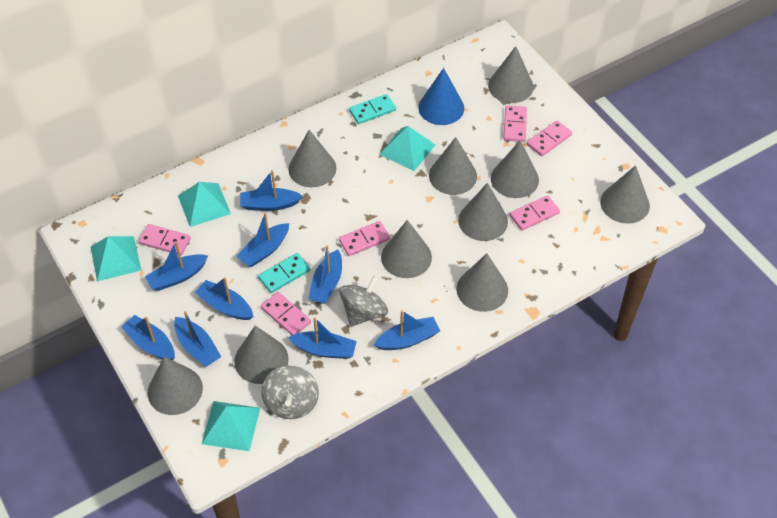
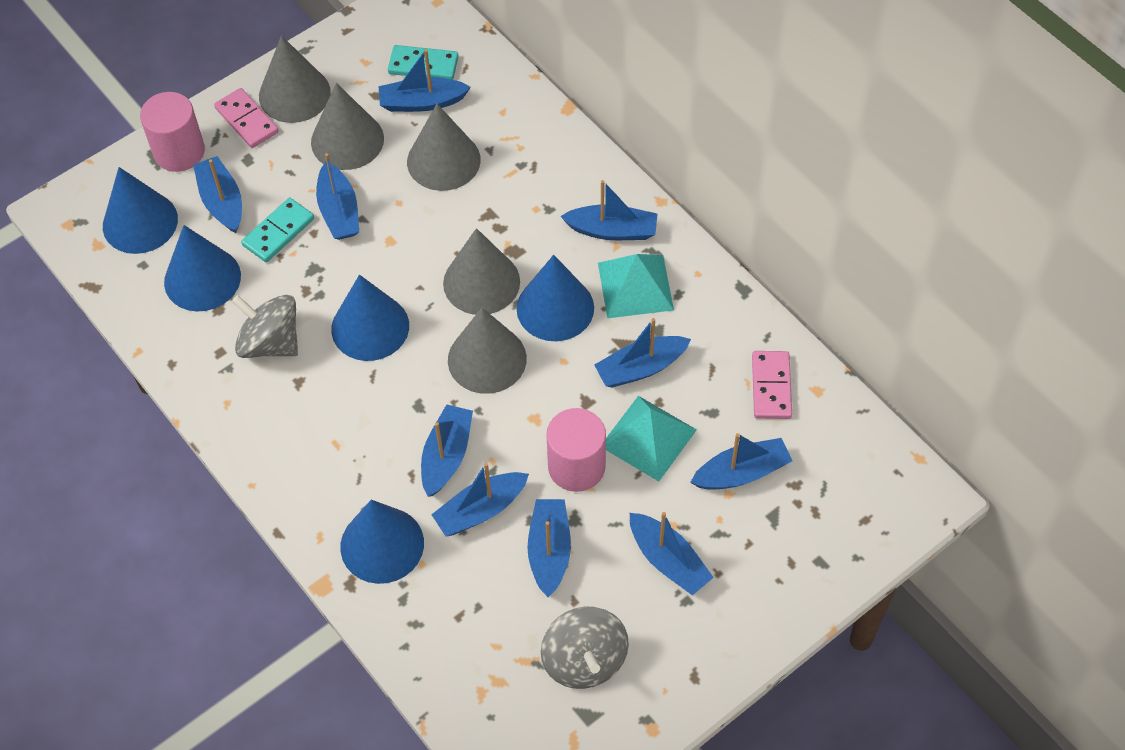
blue boat: 9 -> 10
blue cone: 1 -> 5
grey cone: 10 -> 5
pink cylinder: 0 -> 2
pink domino: 6 -> 2
turquoise pyramid: 4 -> 2

